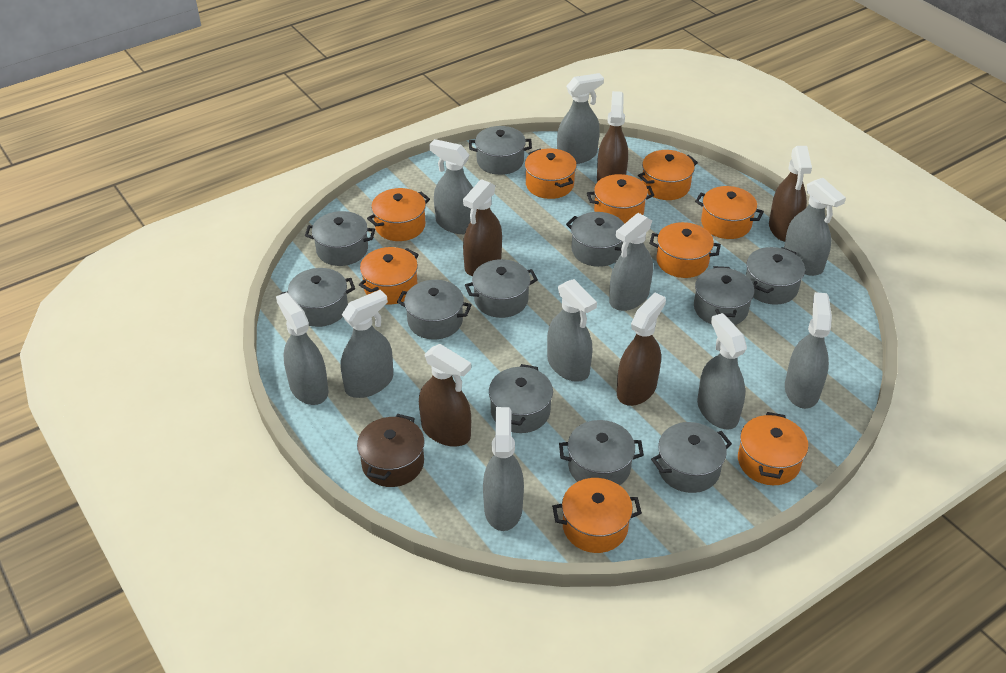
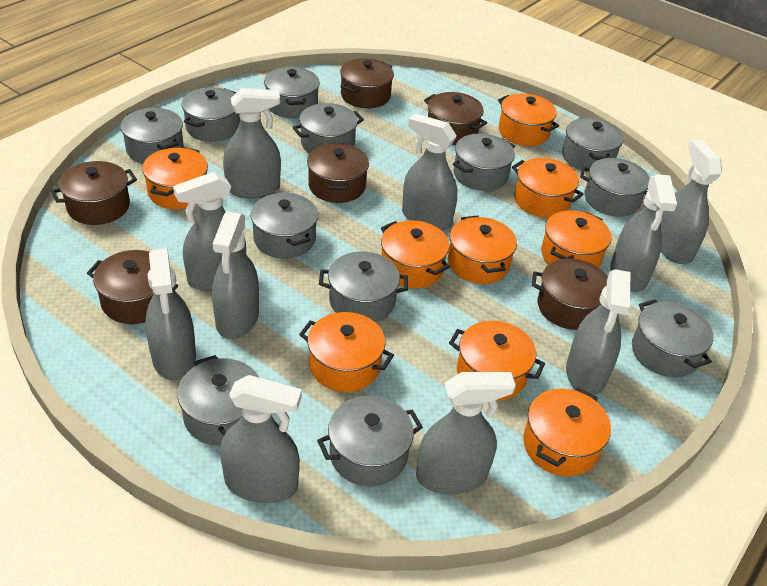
brown pot: 1 -> 6
brown spray bottle: 5 -> 0
grey pot: 11 -> 12

